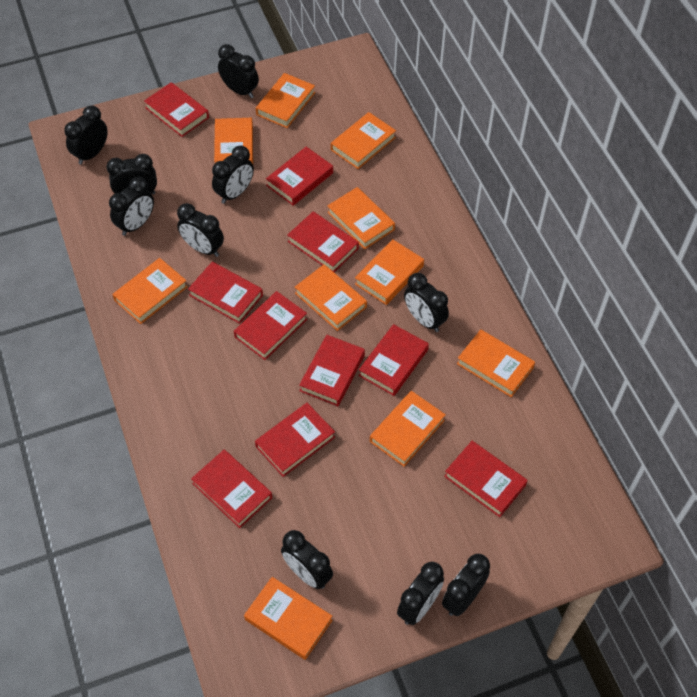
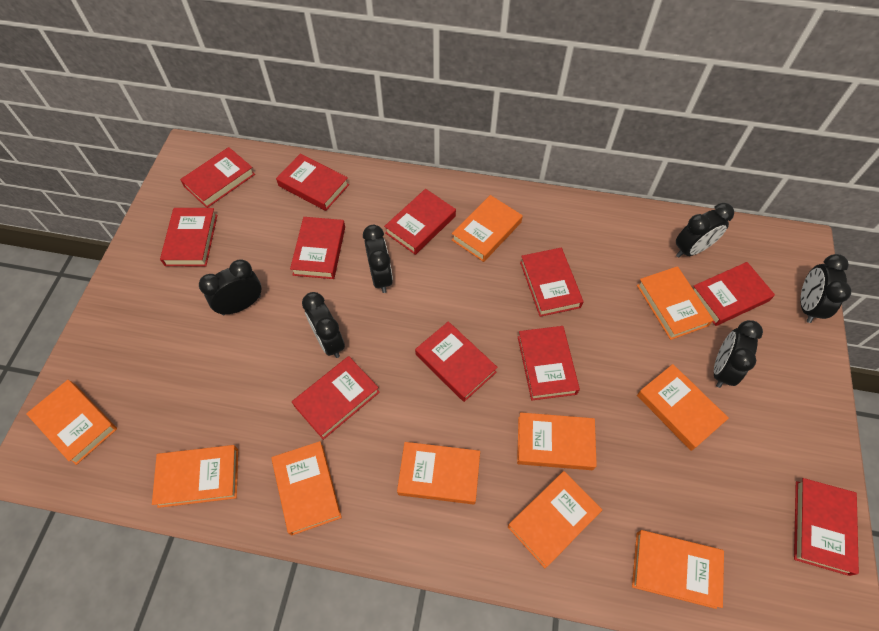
black clock: 10 -> 6
red book: 10 -> 11

